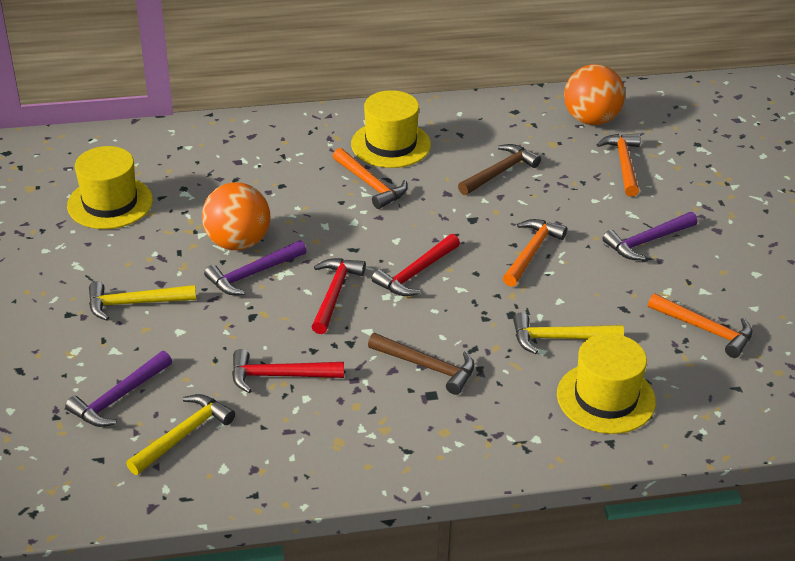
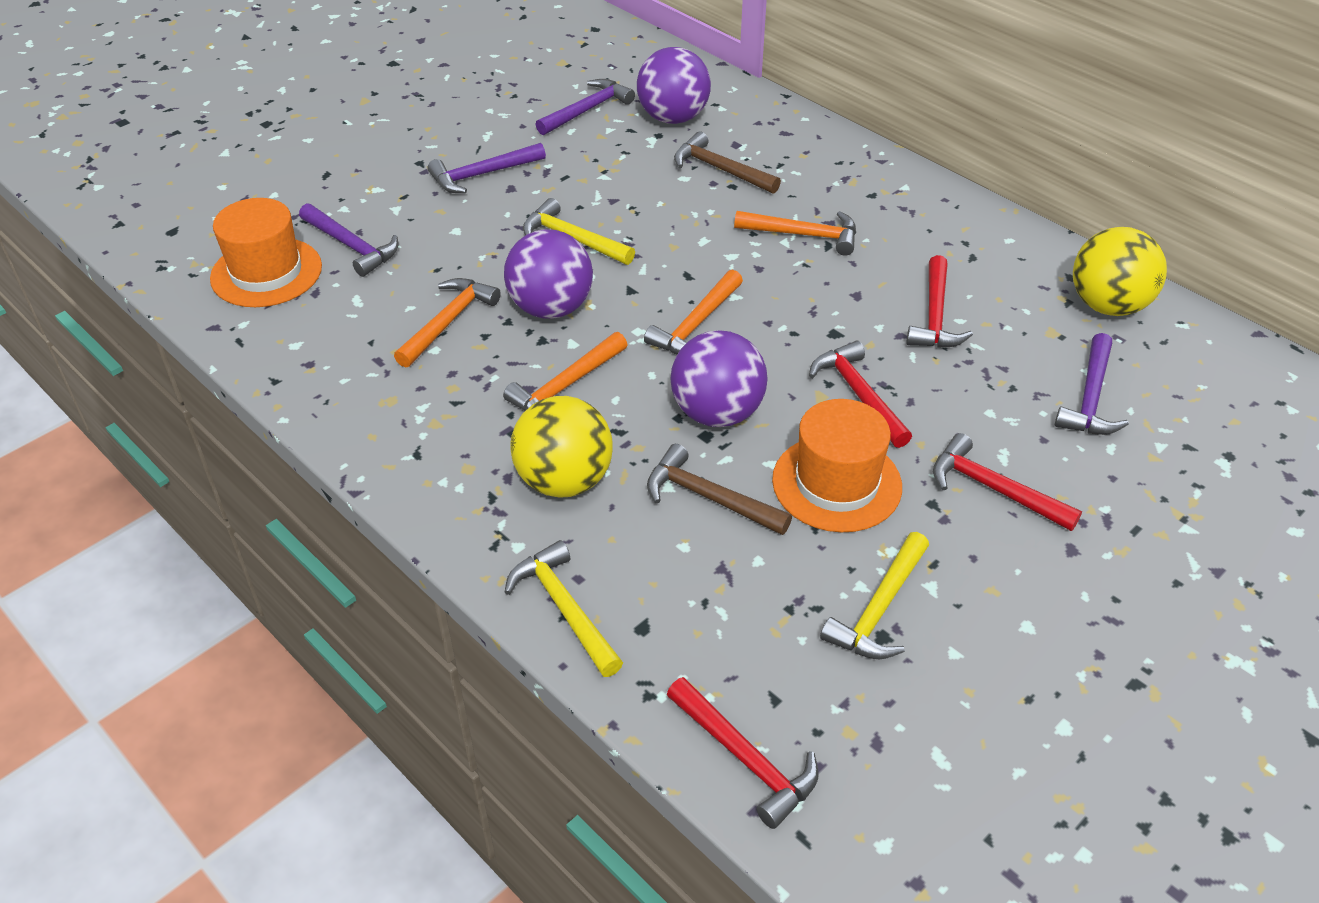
orange ball: 2 -> 0
orange hat: 0 -> 2
purple ball: 0 -> 3
purple hammer: 3 -> 4
red hammer: 3 -> 4
yellow ball: 0 -> 2
yellow hat: 3 -> 0

